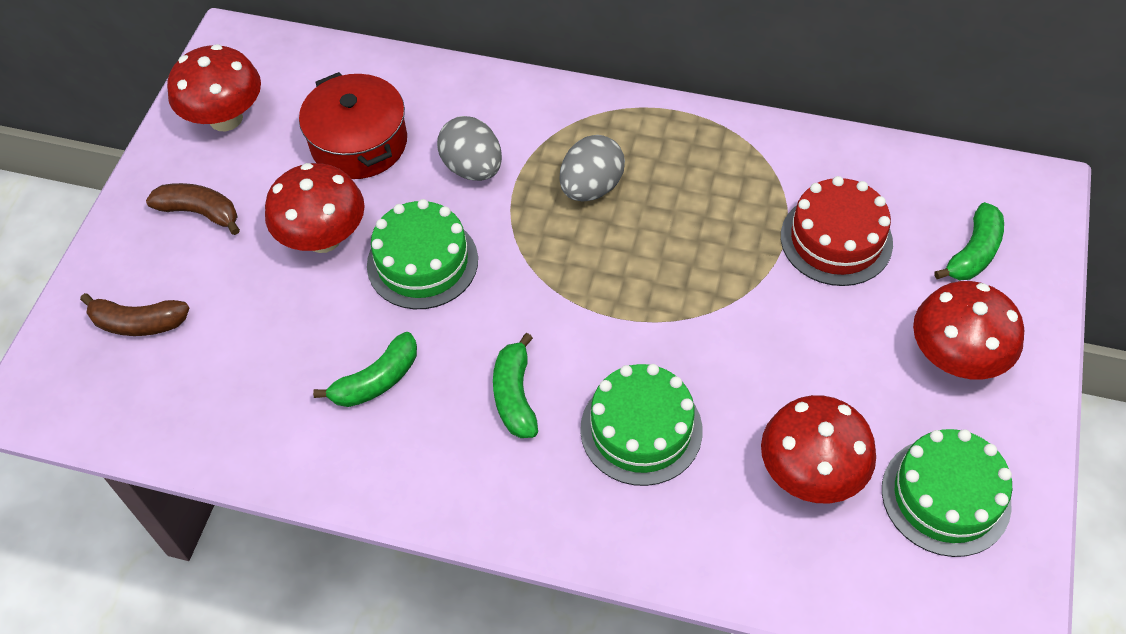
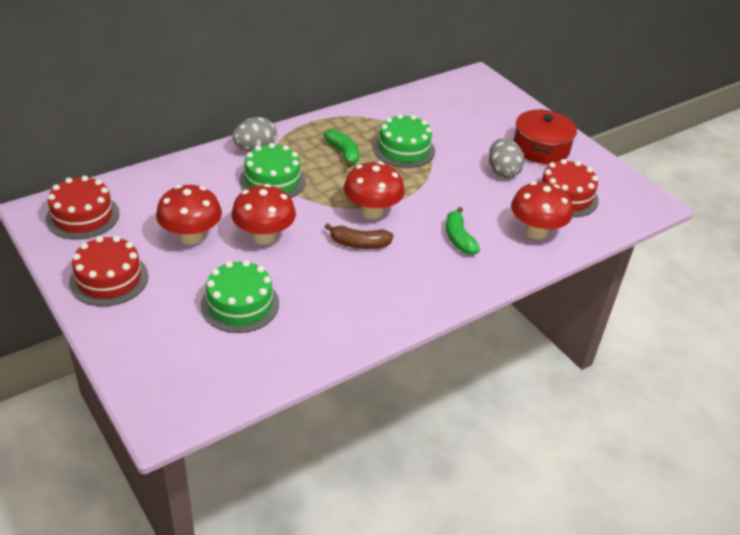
brown banana: 2 -> 1
green banana: 3 -> 2
red cake: 1 -> 3

